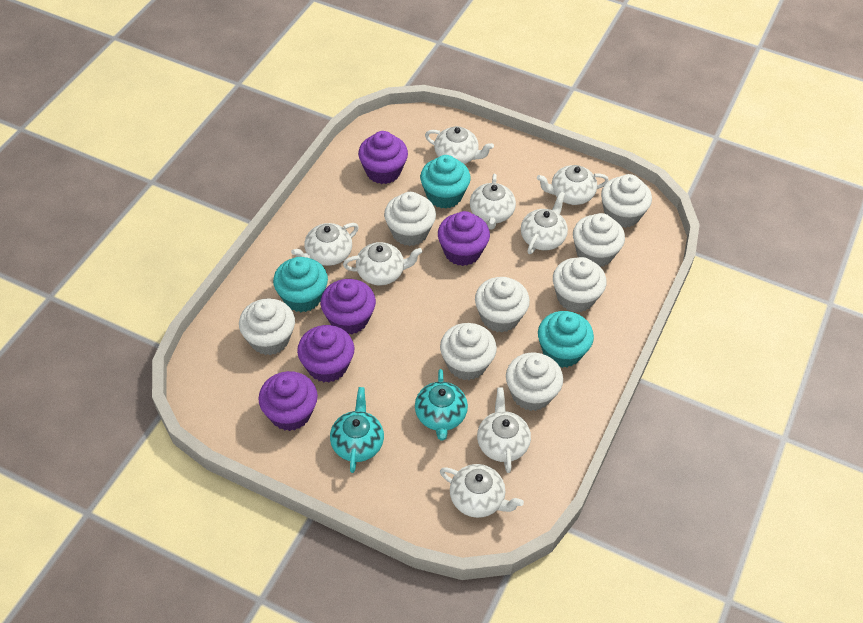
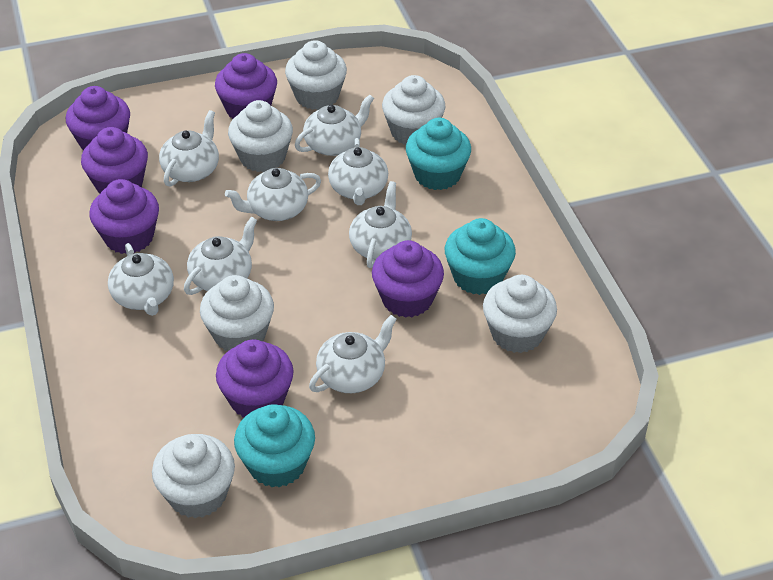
purple cupcake: 5 -> 6
turquoise teapot: 2 -> 0
white cupcake: 8 -> 6

